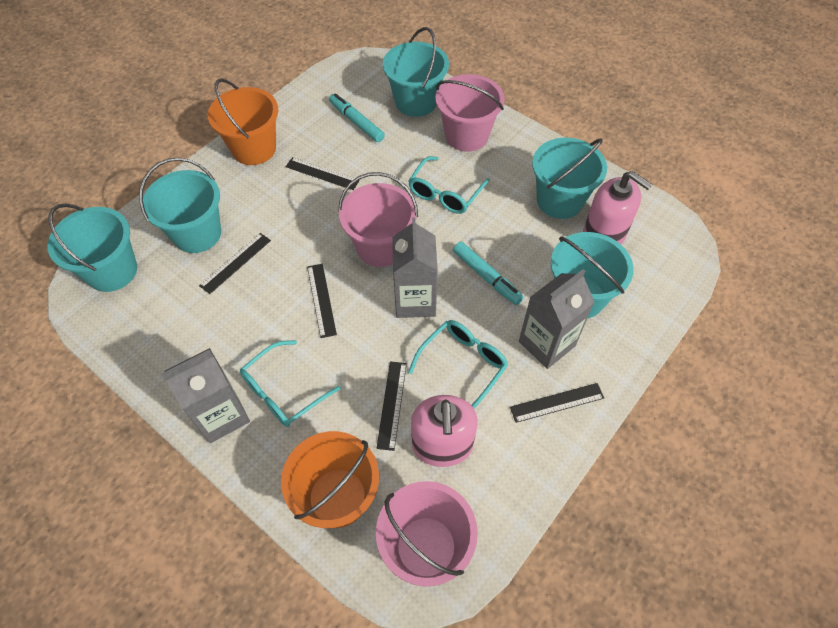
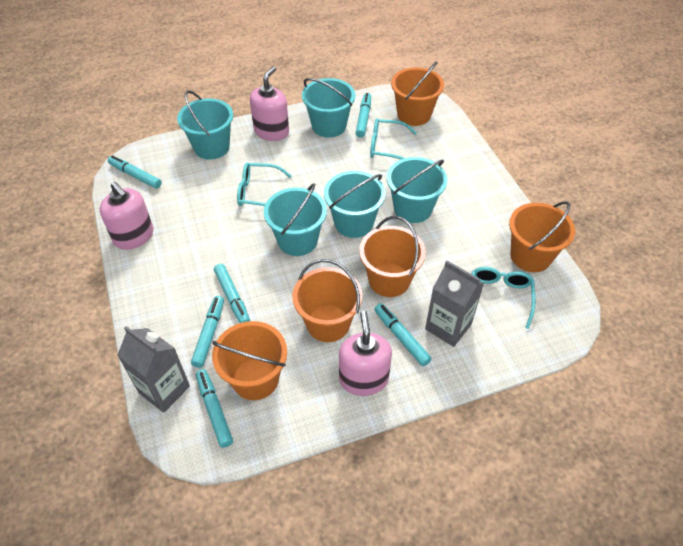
black ruler: 5 -> 0
grey carton: 3 -> 2
orange bucket: 2 -> 5
pink bucket: 3 -> 0
pink soap dispenser: 2 -> 3
turquoise marker: 2 -> 6

